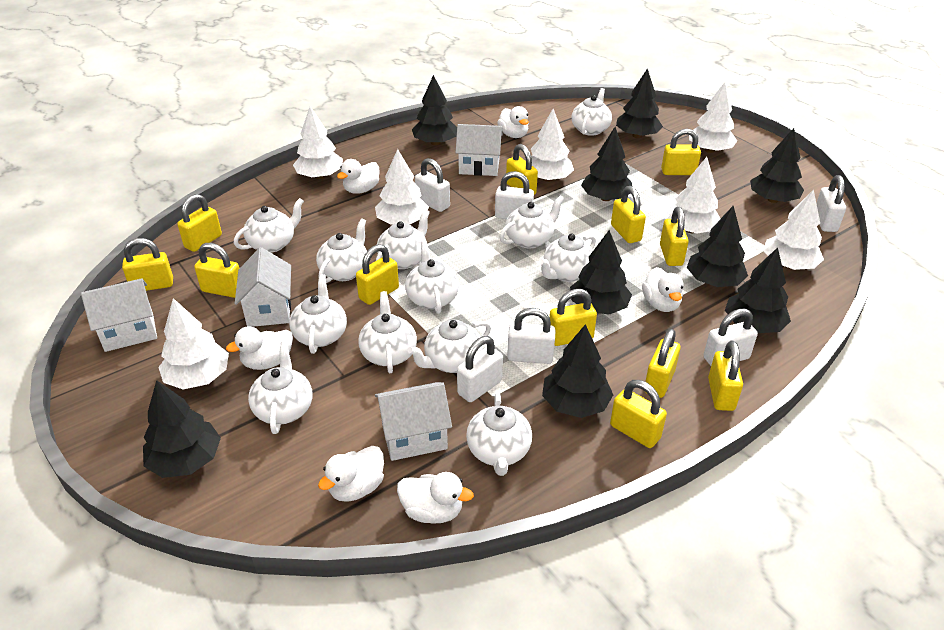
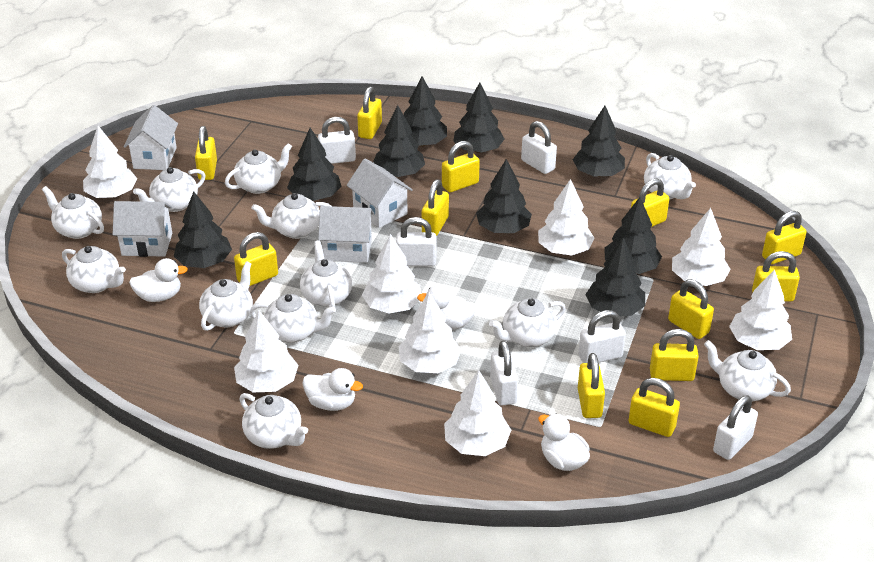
white duck: 6 -> 4
white tree: 7 -> 8

